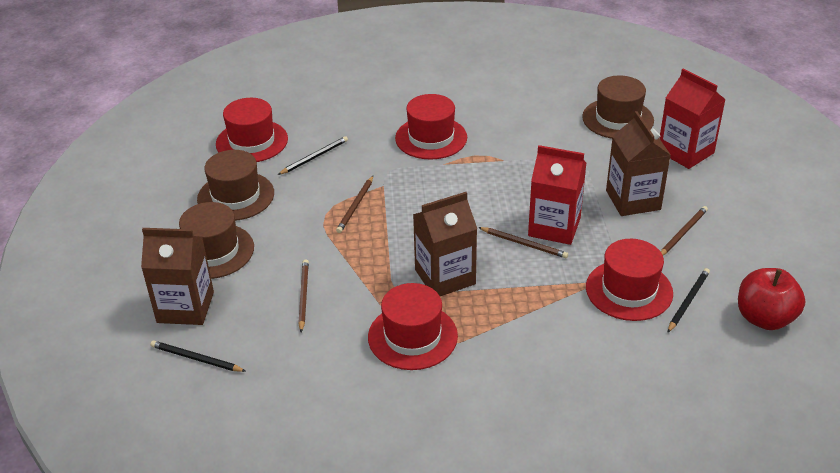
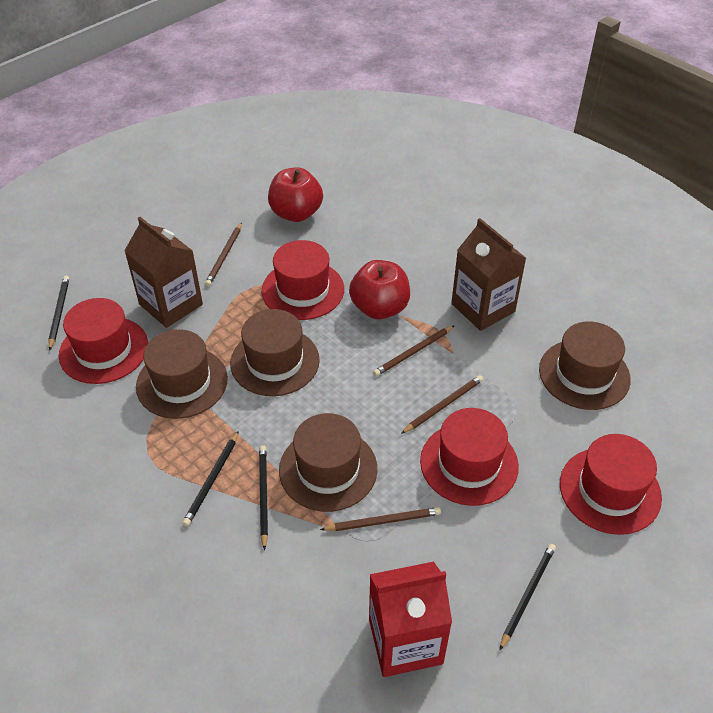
black pencil: 3 -> 4
brown carton: 3 -> 2
brown hat: 3 -> 4
red apple: 1 -> 2
red carton: 2 -> 1

